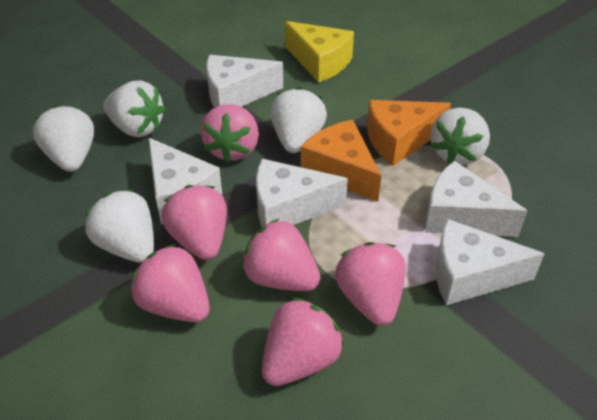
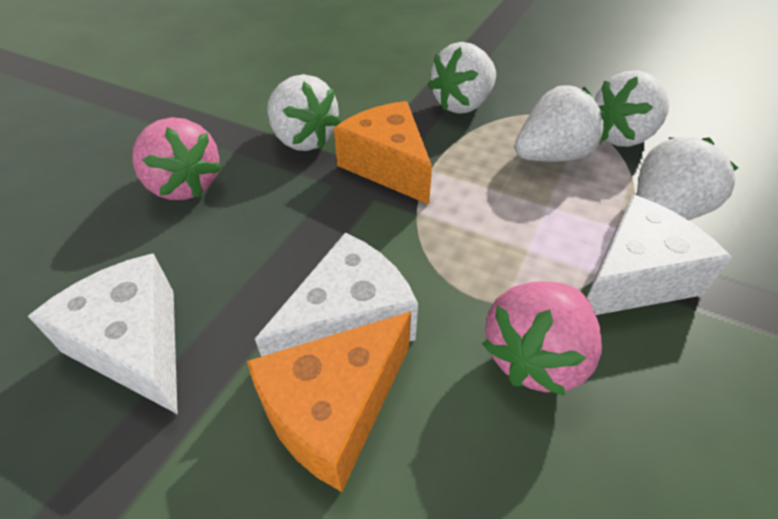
pink strawberry: 6 -> 2
white cheese: 5 -> 3
yellow cheese: 1 -> 0

